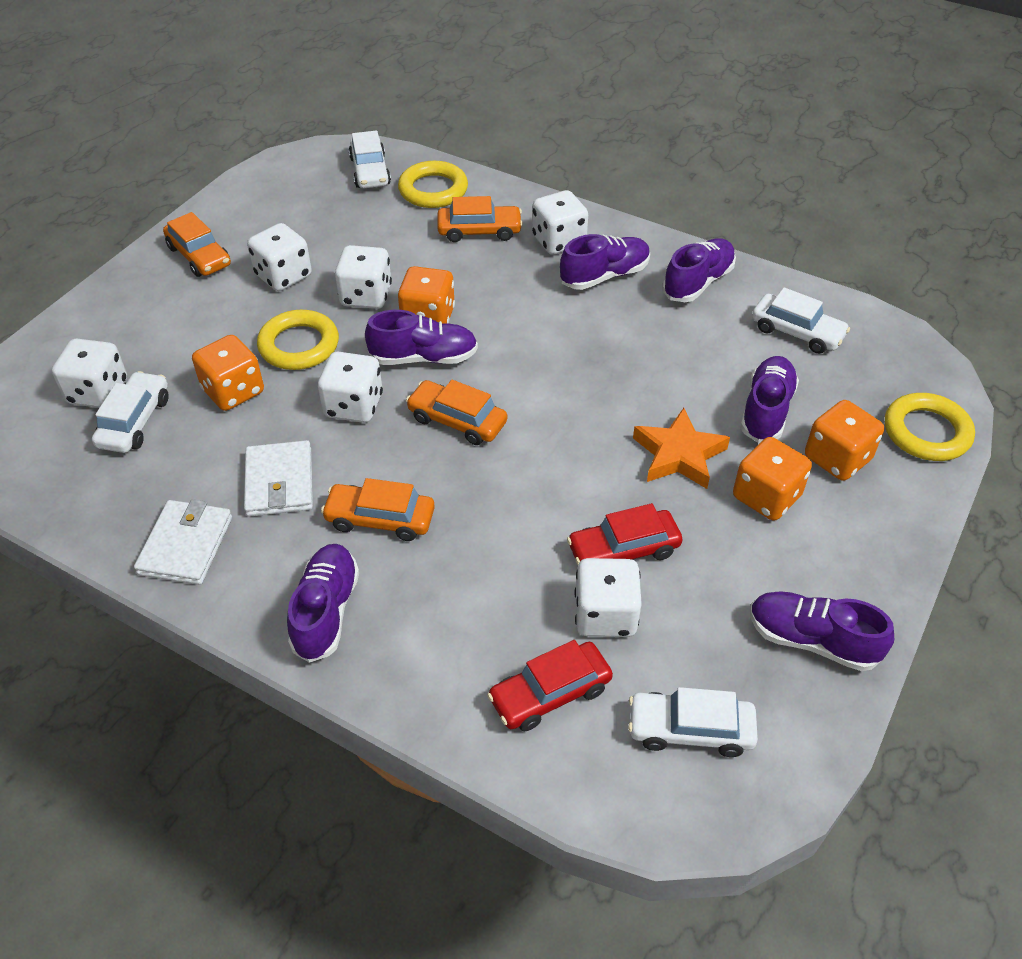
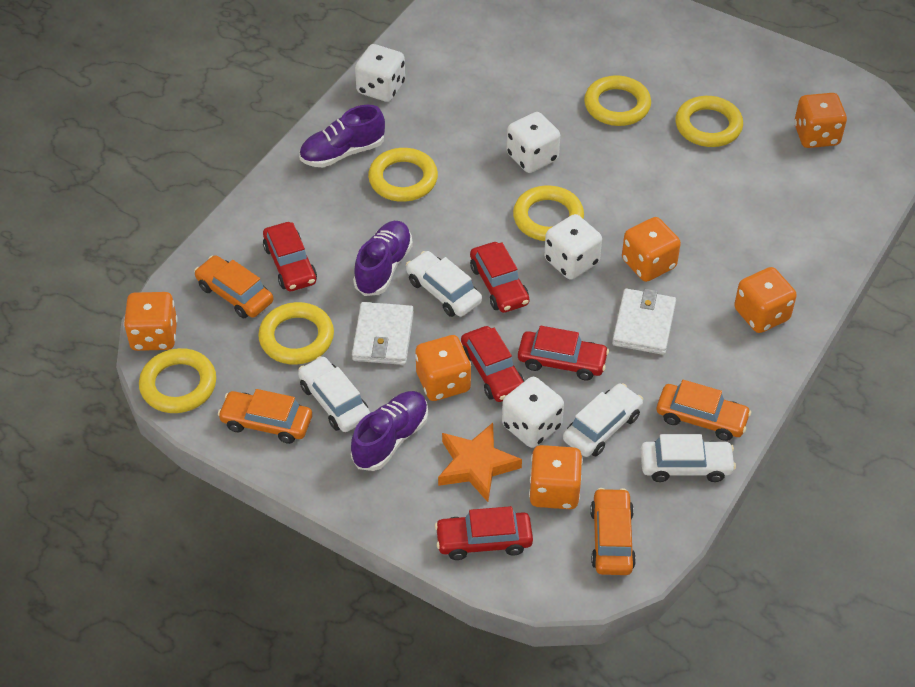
orange dice: 4 -> 6
purple shoe: 6 -> 3
red car: 2 -> 5
white dice: 6 -> 4
yellow ring: 3 -> 6

